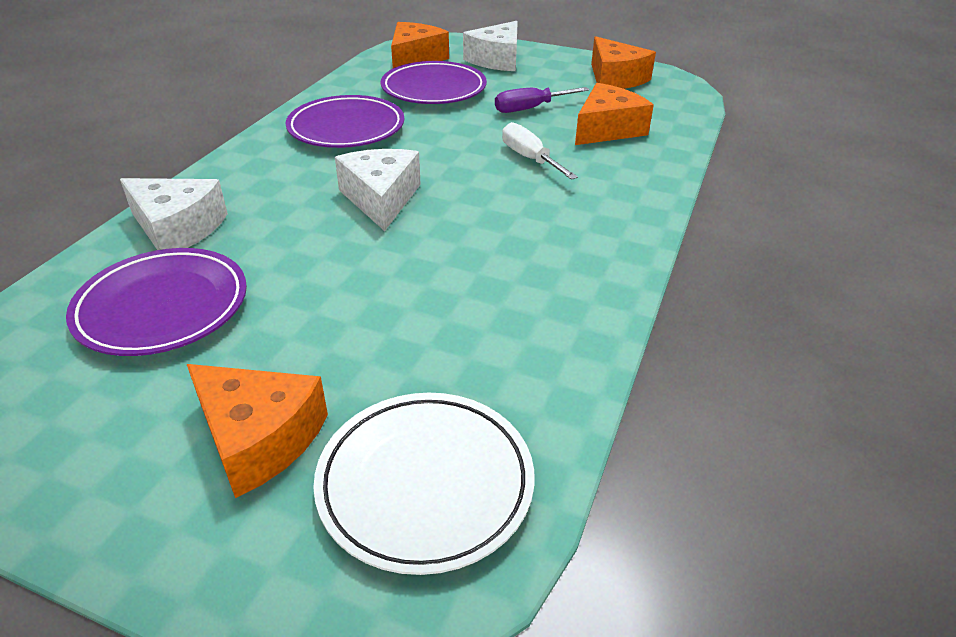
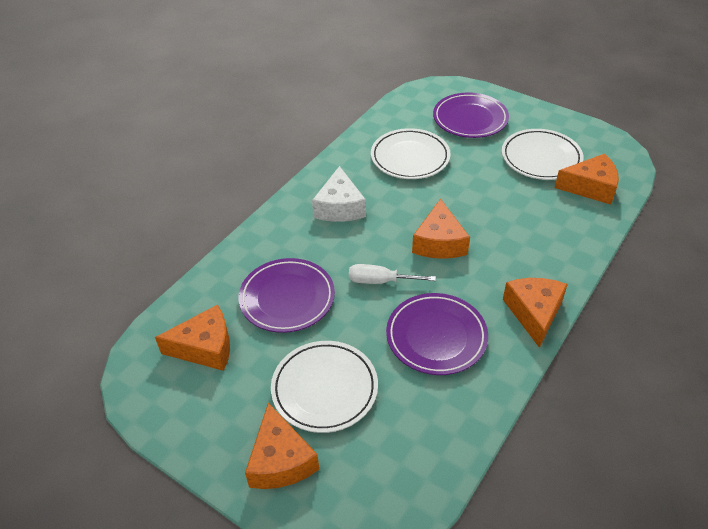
orange cheese: 4 -> 5
purple screwdriver: 1 -> 0
white cheese: 3 -> 1
white plate: 1 -> 3

